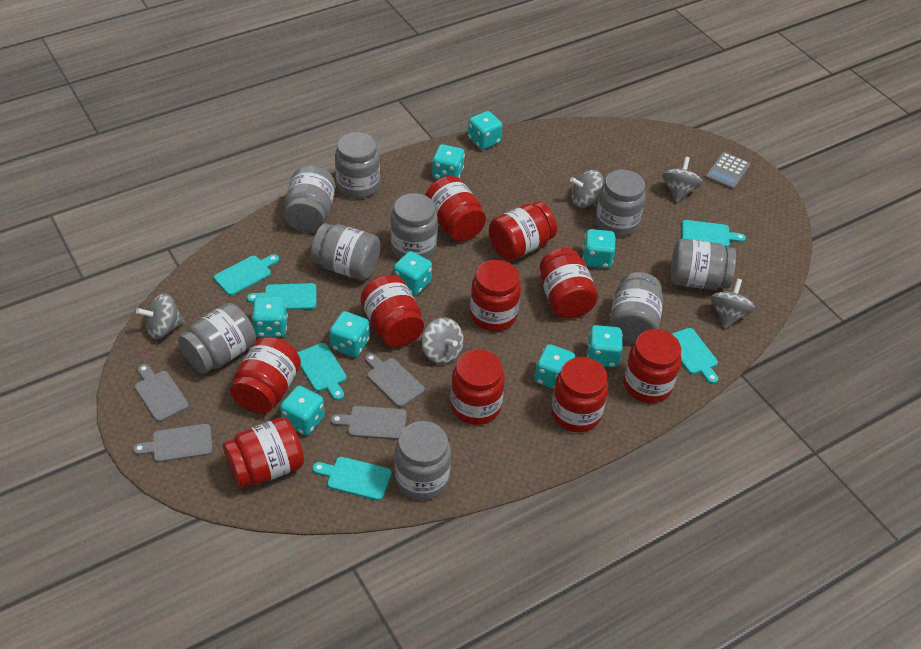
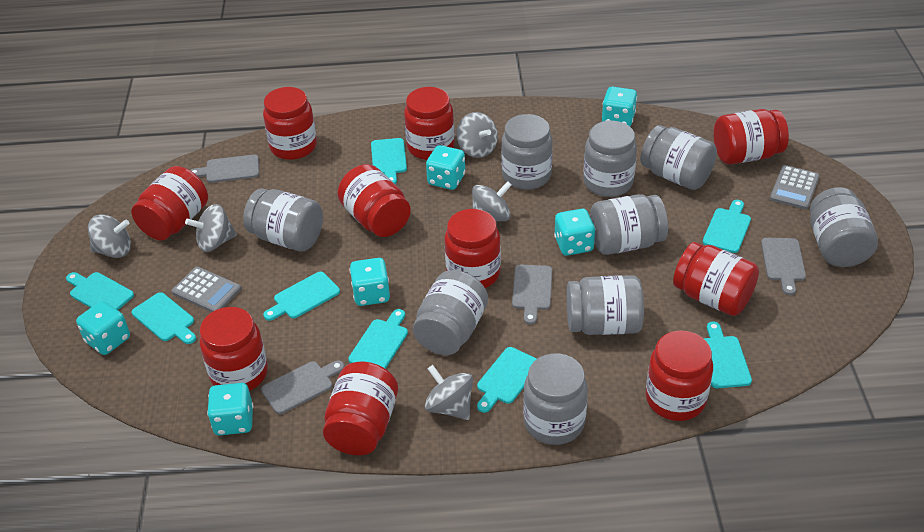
grey calculator: 1 -> 2
turquoise cutting board: 6 -> 8
turquoise dice: 9 -> 6

